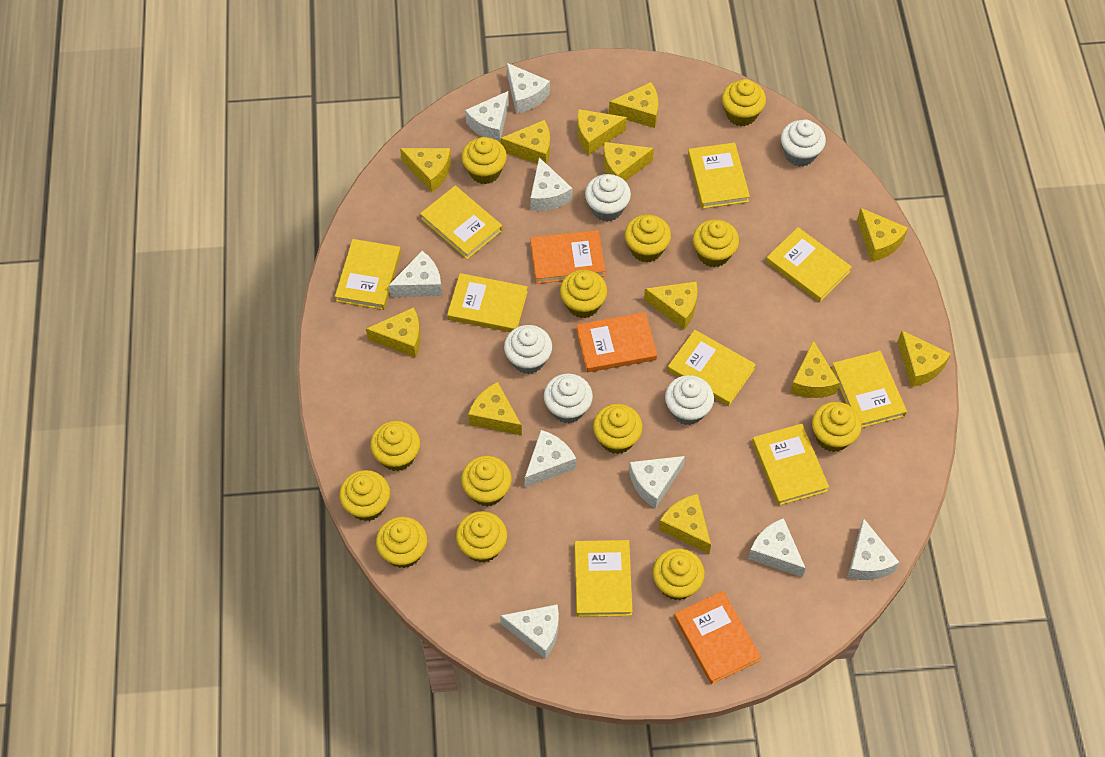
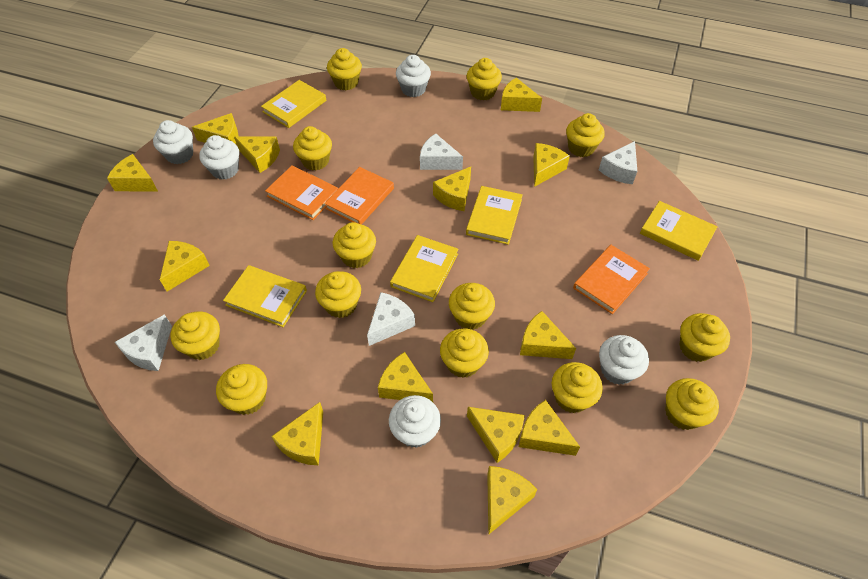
white cheese: 9 -> 4
yellow book: 9 -> 5
yellow cheese: 12 -> 13

